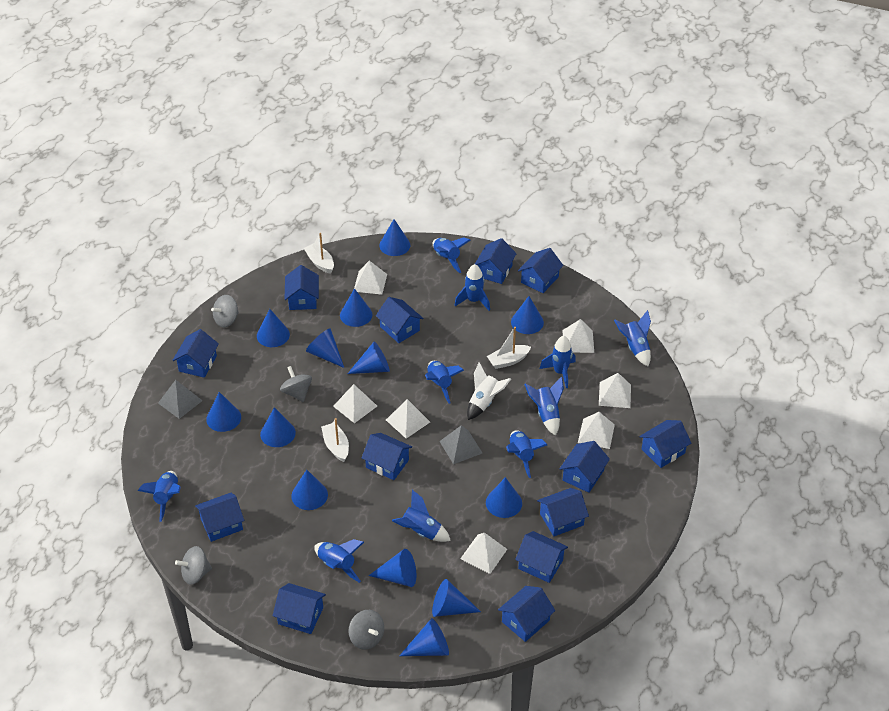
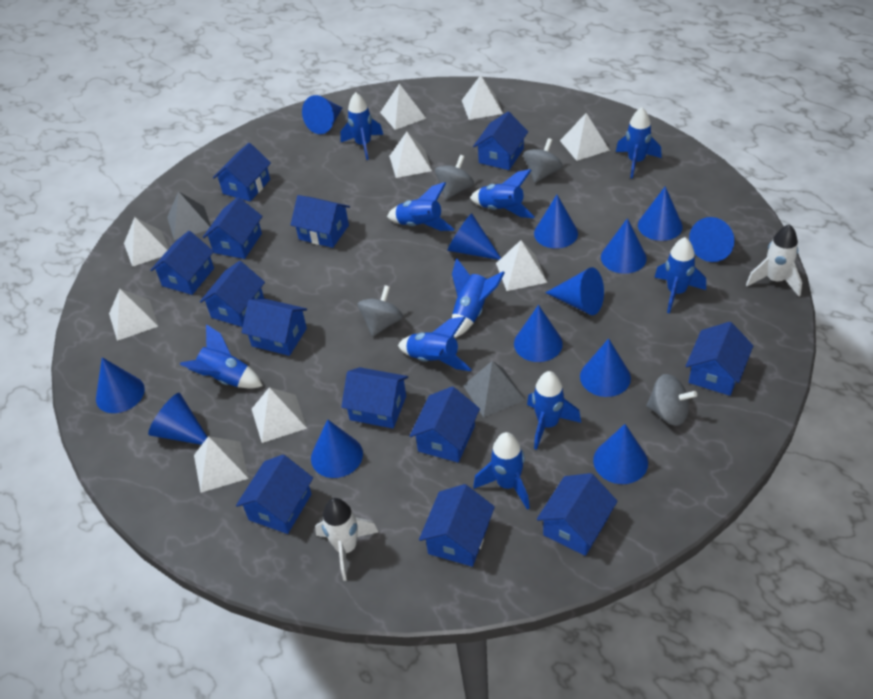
white boat: 3 -> 0
white pyramid: 7 -> 9
white rocket: 1 -> 2

